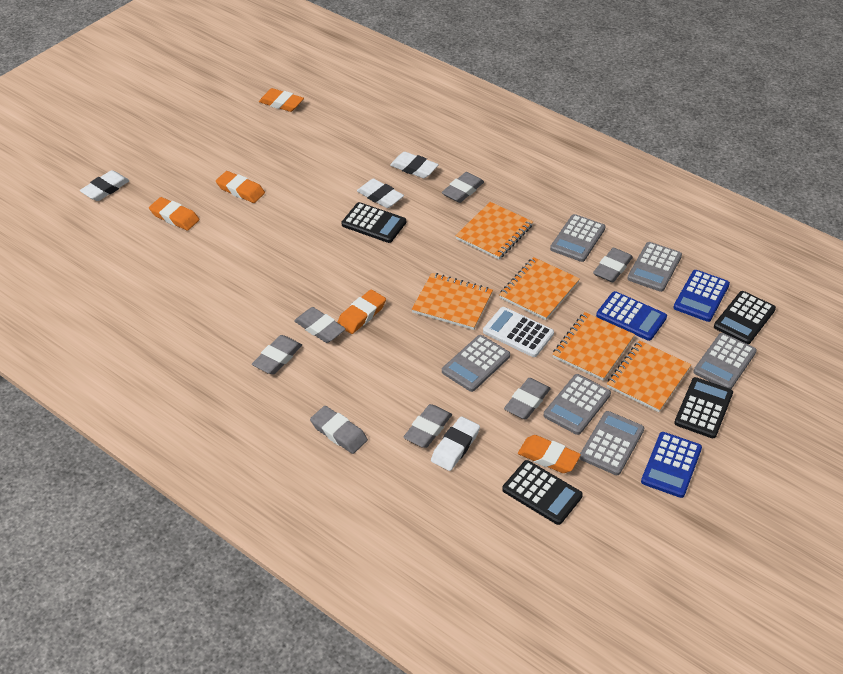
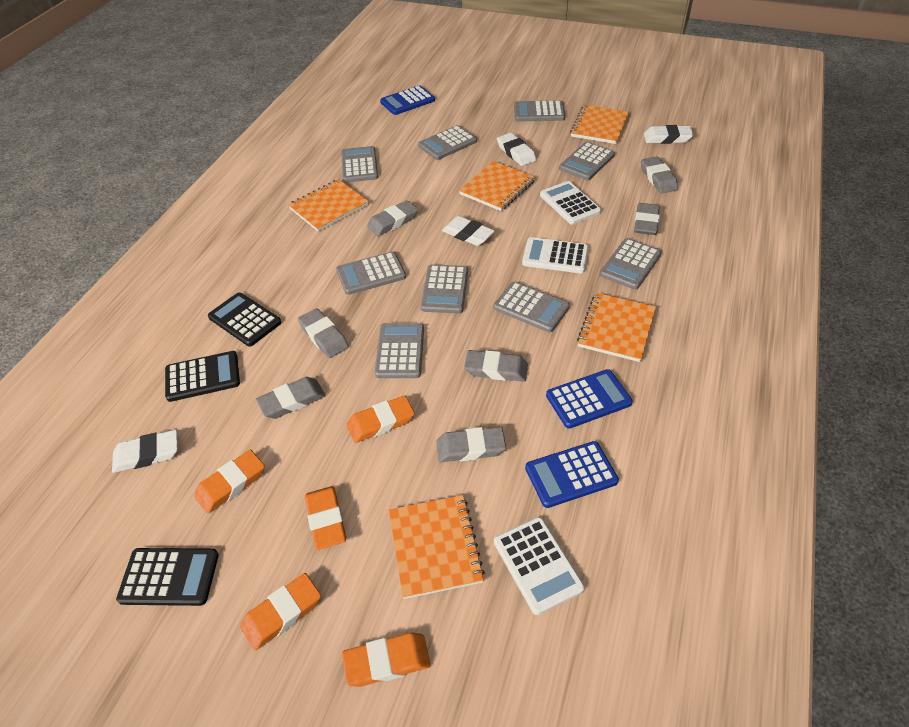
black calculator: 4 -> 3
grey calculator: 6 -> 9
white calculator: 1 -> 3

